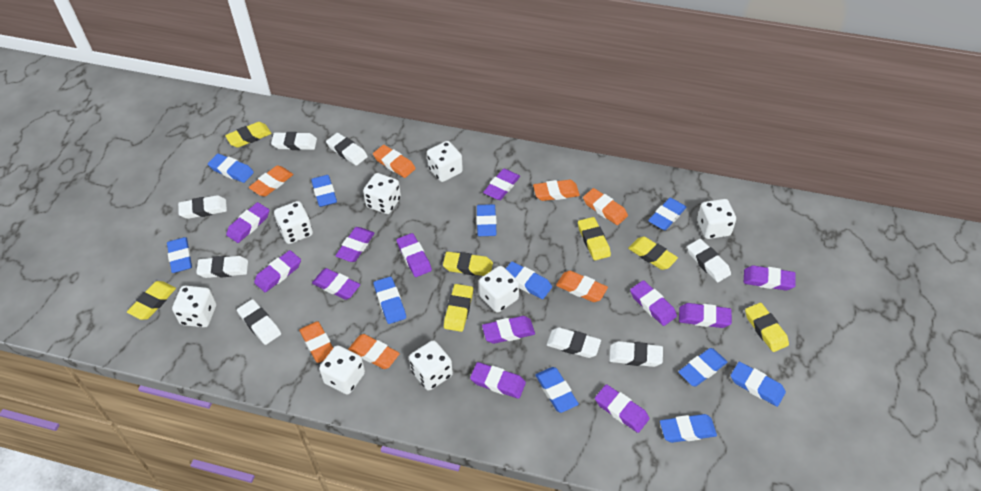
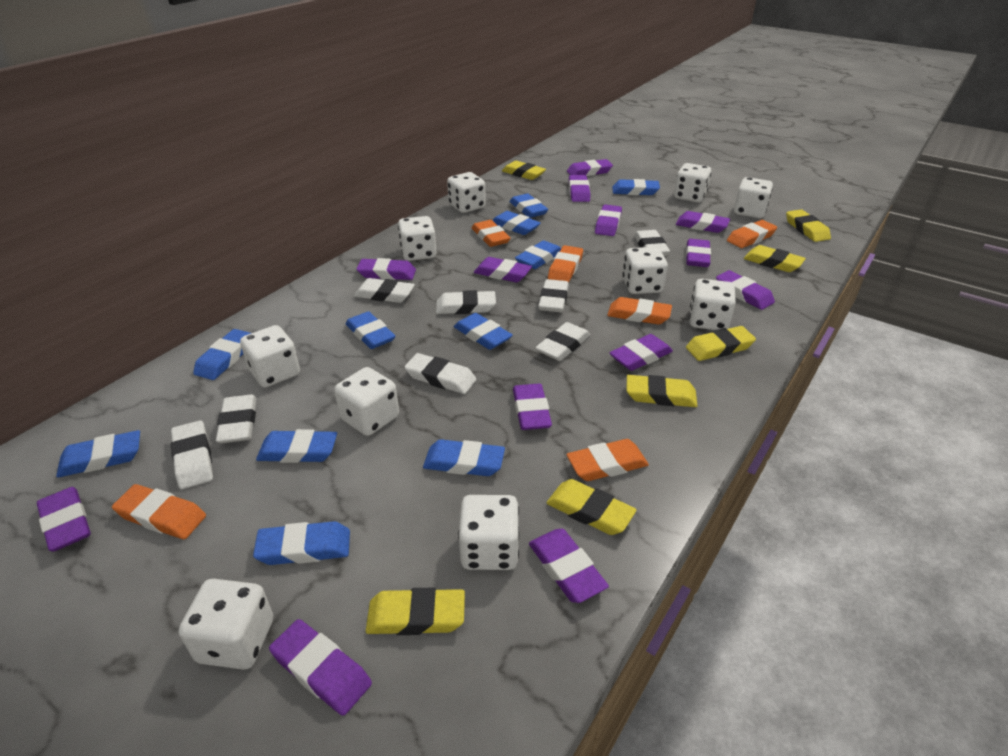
orange eraser: 7 -> 6
purple eraser: 12 -> 13
white dice: 8 -> 10

